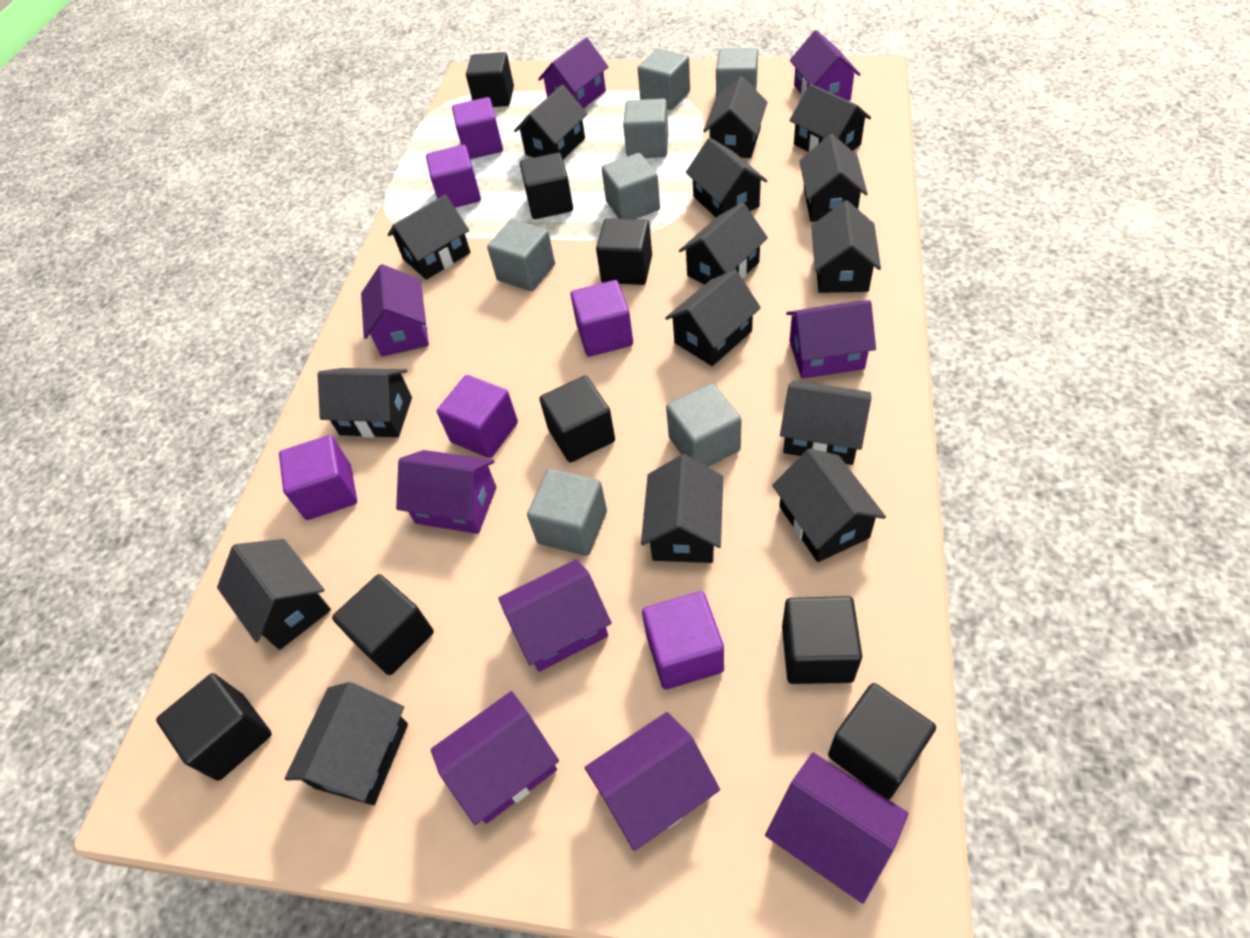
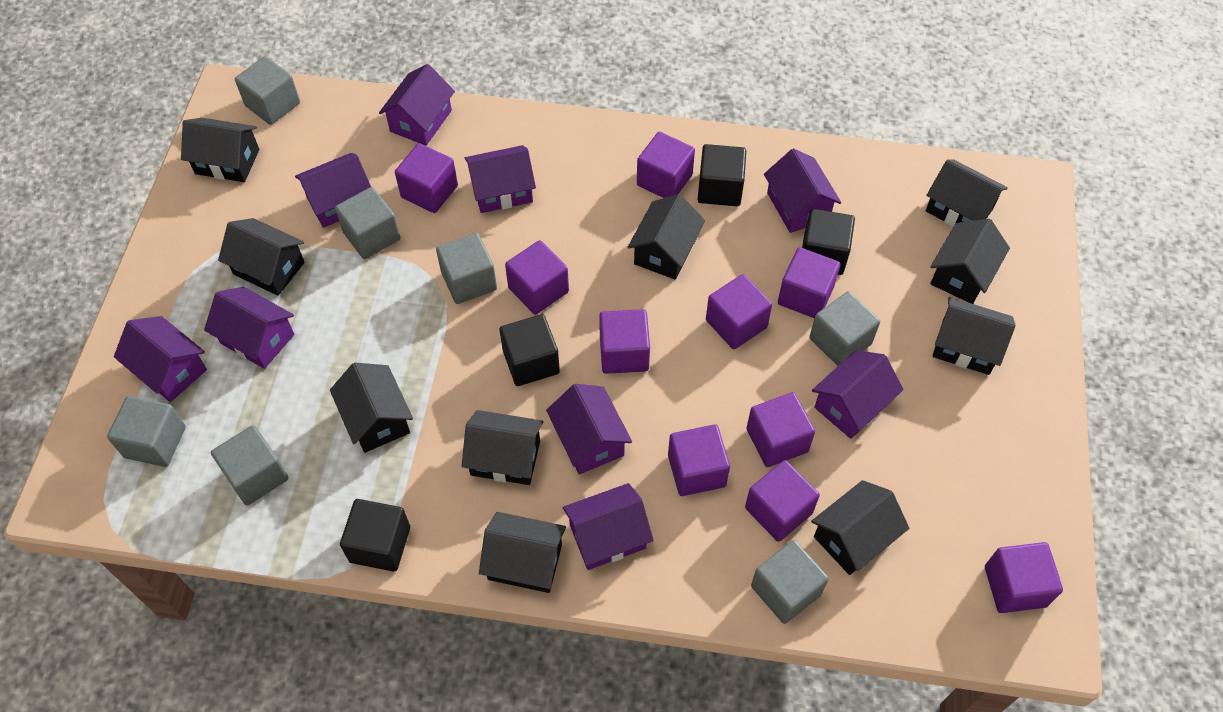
black cube: 8 -> 4
black house: 15 -> 10
purple cube: 6 -> 10

